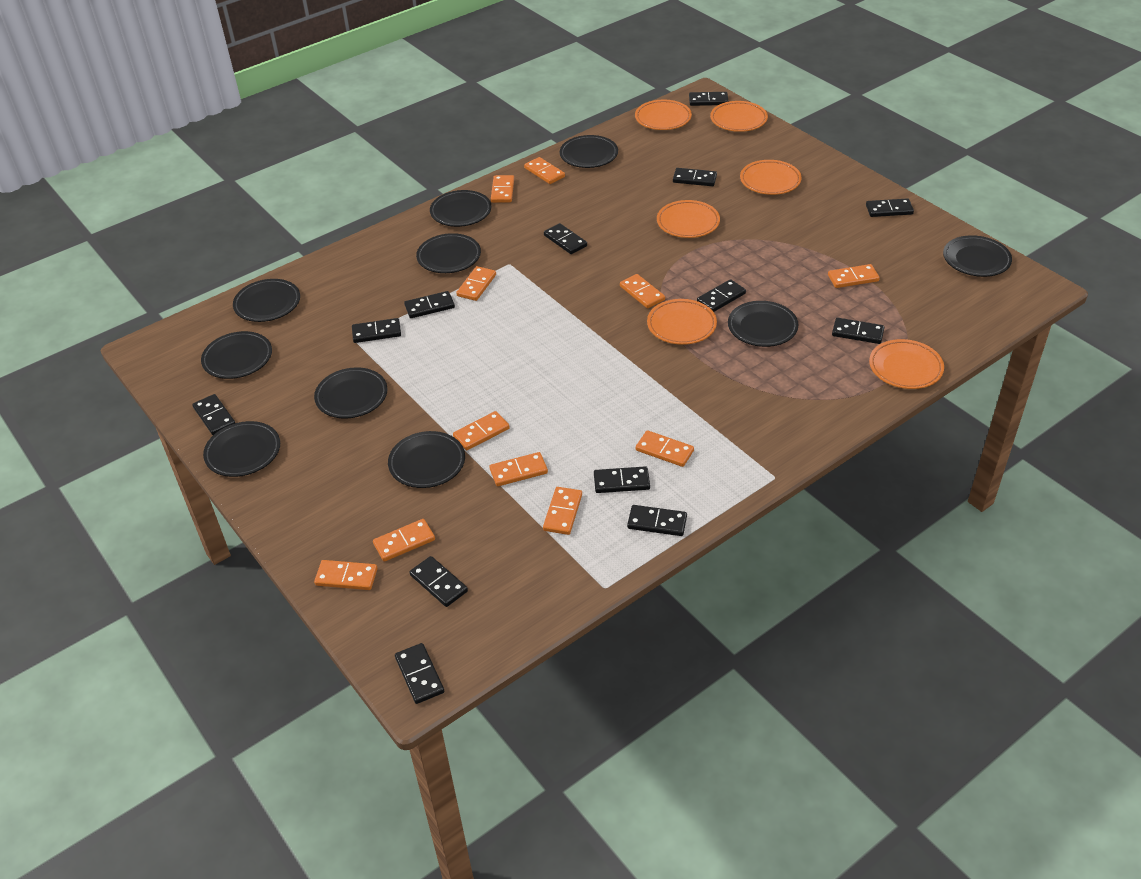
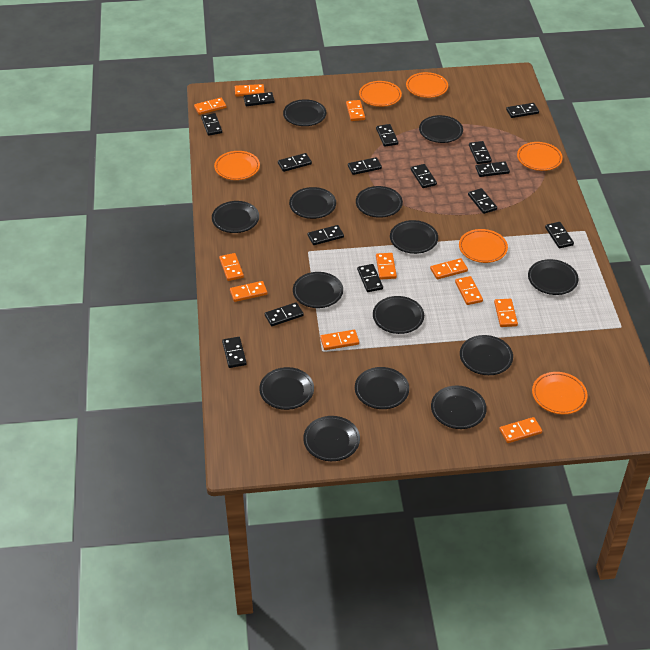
black domino: 13 -> 15
black plate: 10 -> 14

